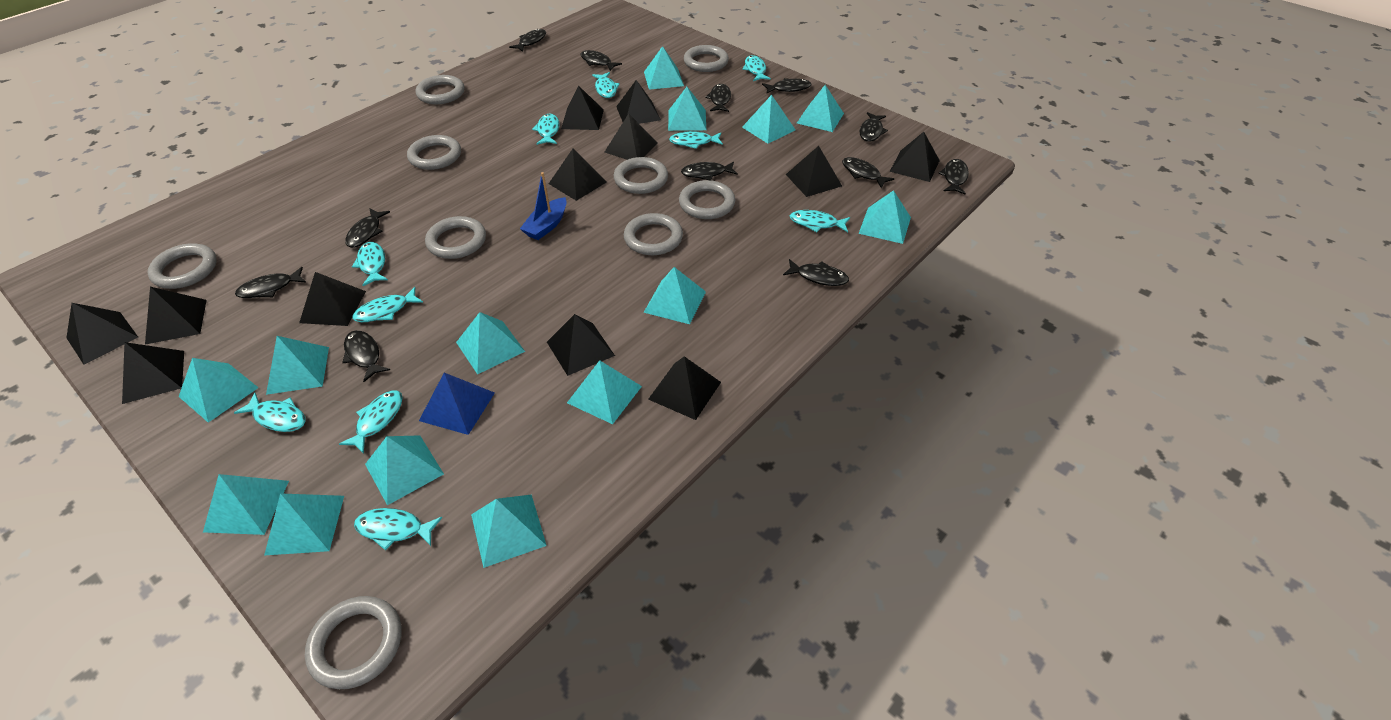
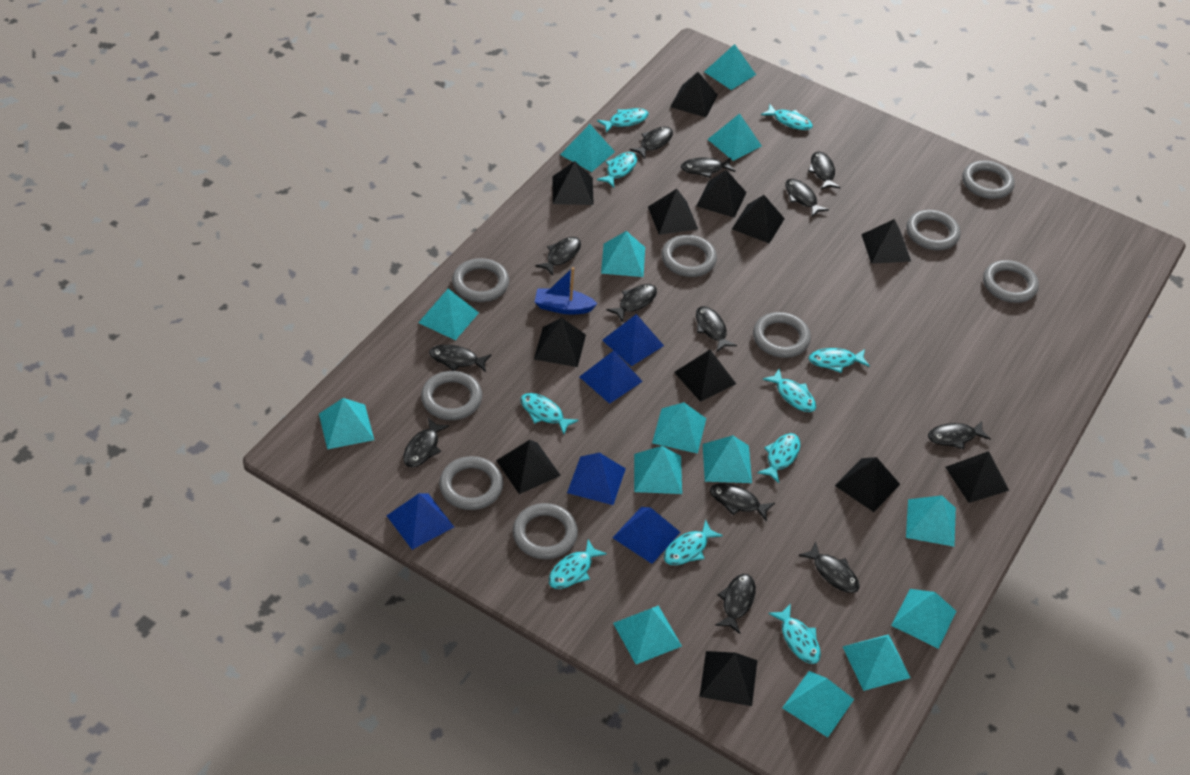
black fish: 12 -> 13
blue pyramid: 1 -> 5

